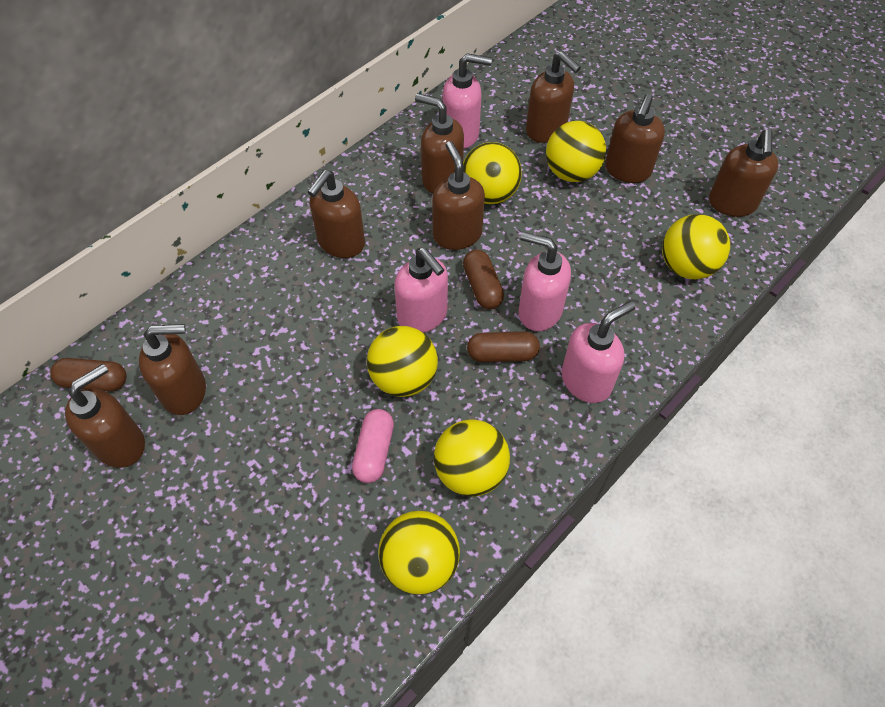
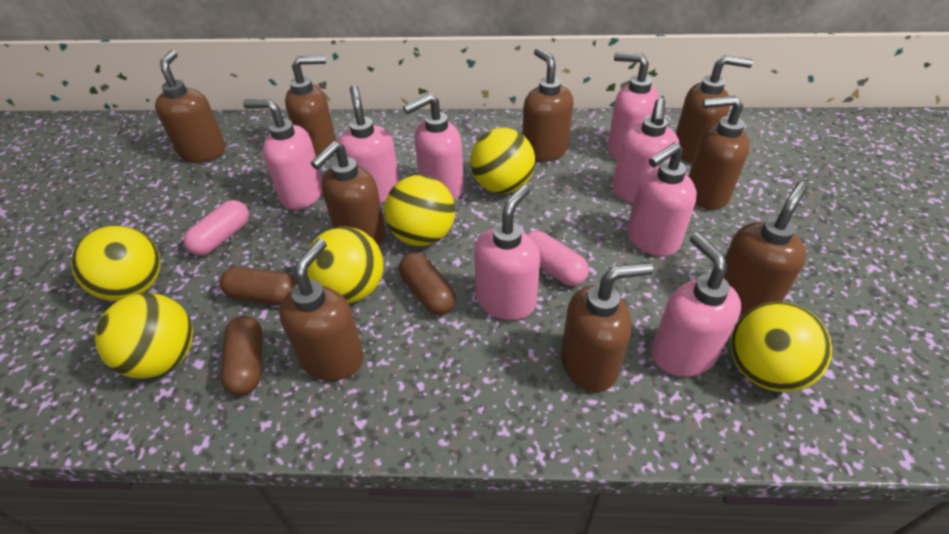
brown soap dispenser: 8 -> 9
pink capsule: 1 -> 2
pink soap dispenser: 4 -> 8

